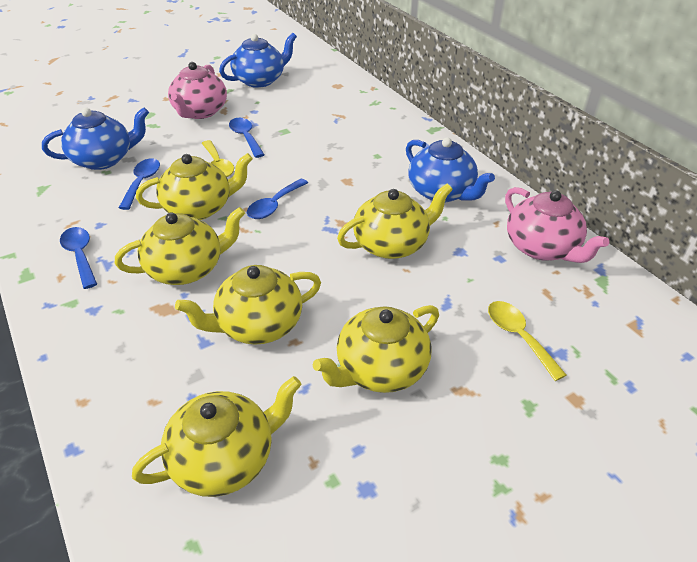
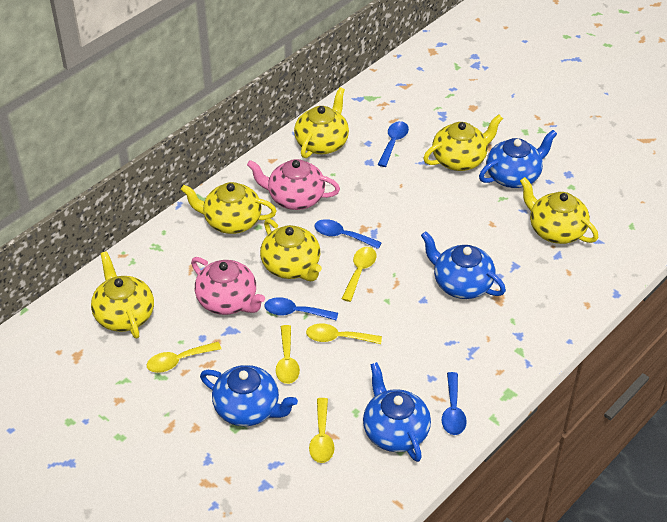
blue teapot: 3 -> 4
yellow spoon: 2 -> 5

